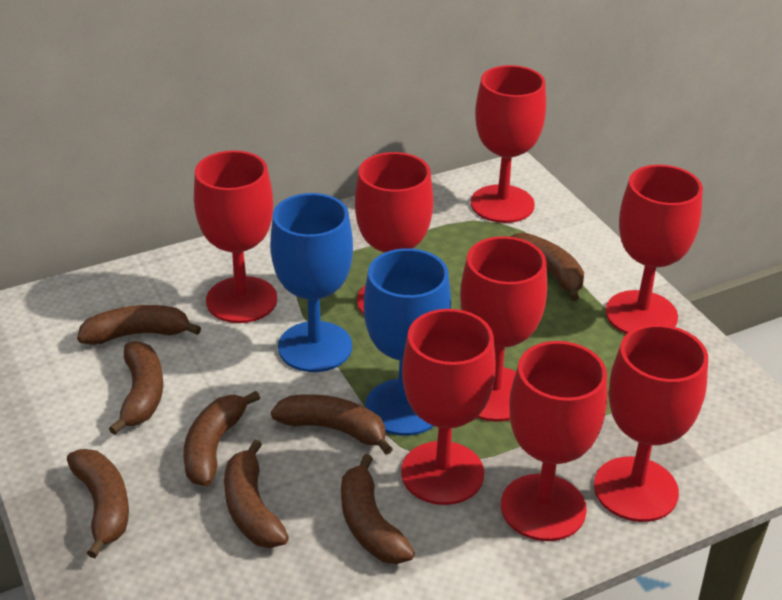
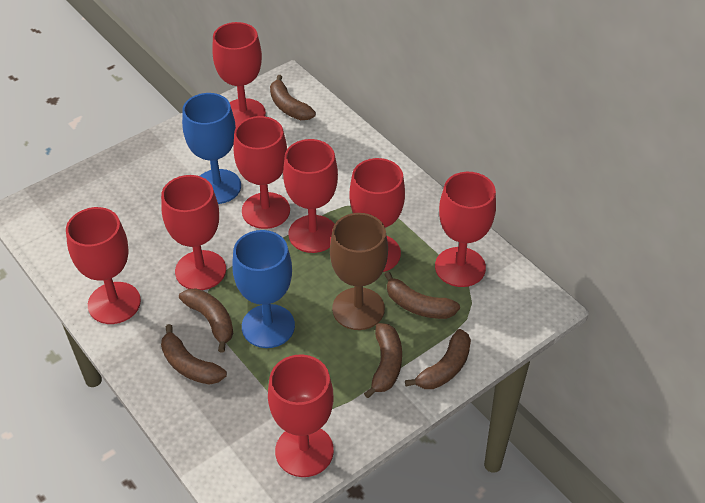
brown banana: 8 -> 6
brown goblet: 0 -> 1

